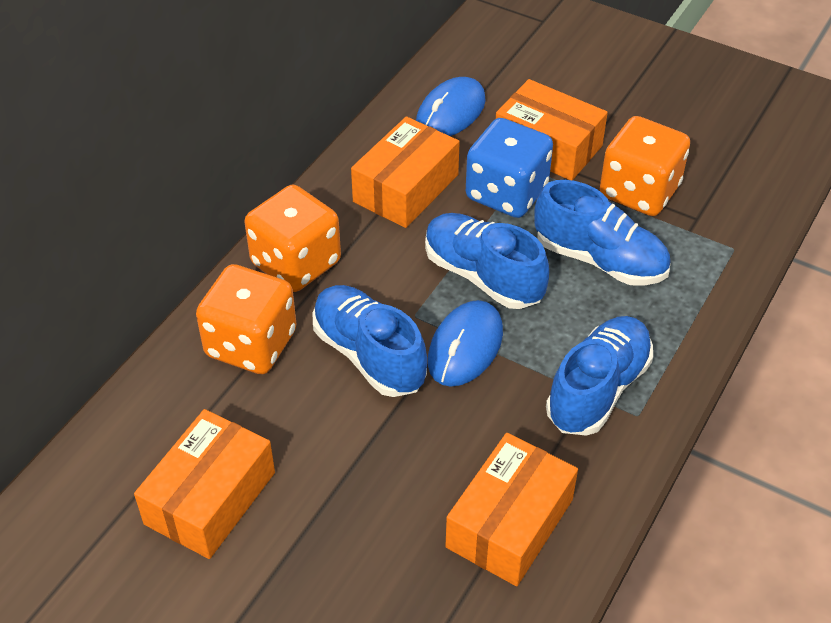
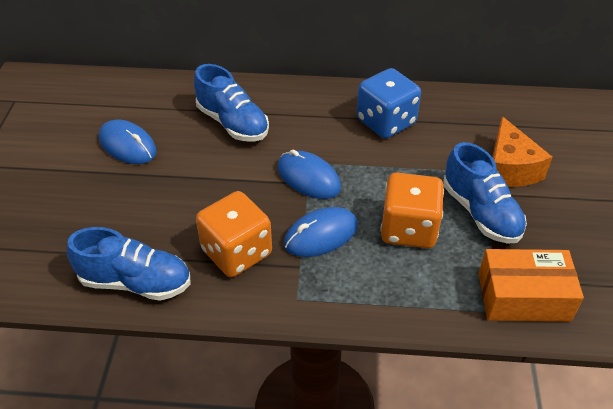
blue mouse: 2 -> 3
blue shoe: 4 -> 3
orange box: 4 -> 1
orange cheese: 0 -> 1
orange dice: 3 -> 2

